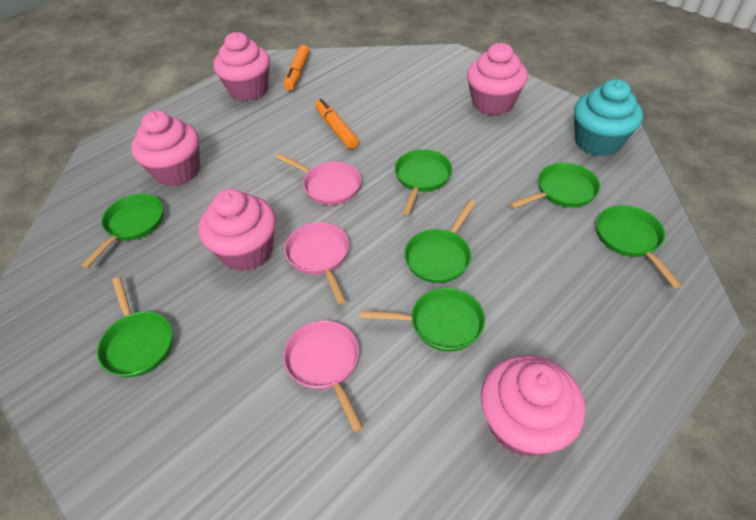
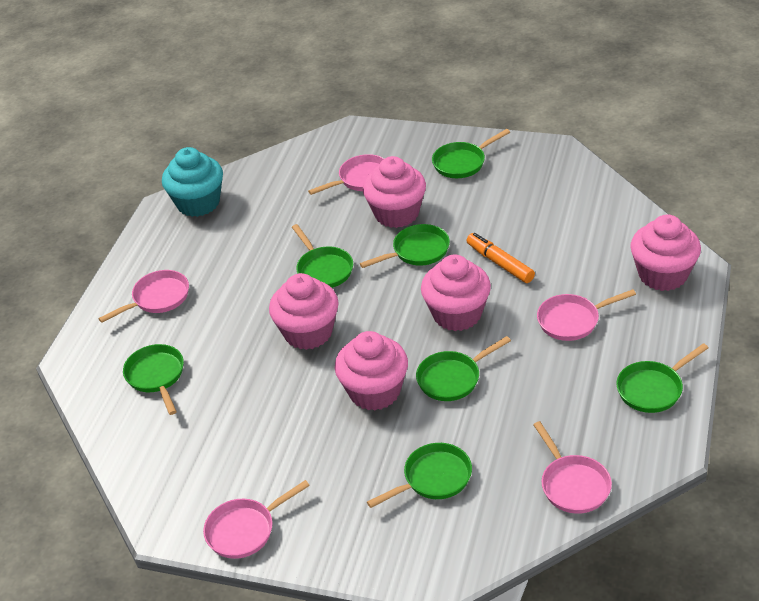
orange marker: 2 -> 1
pink pan: 3 -> 5

